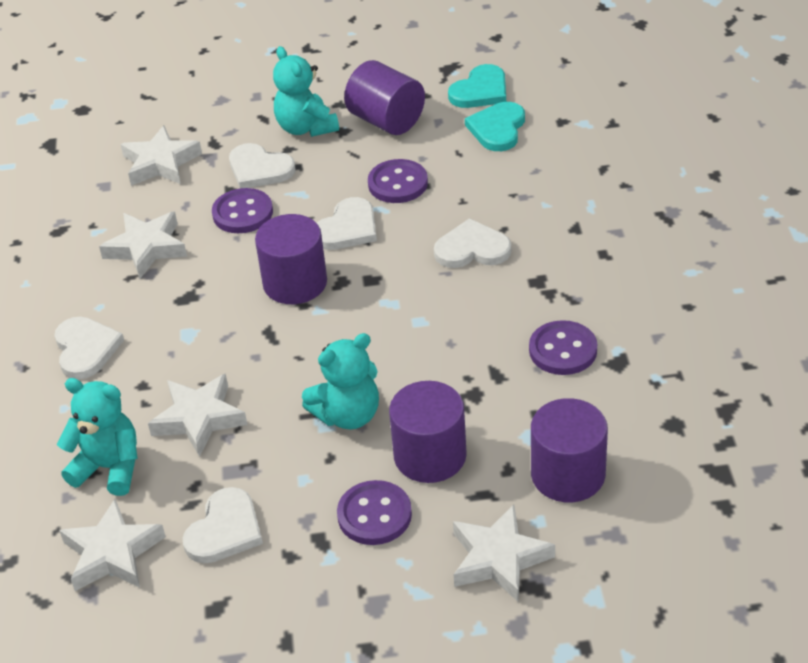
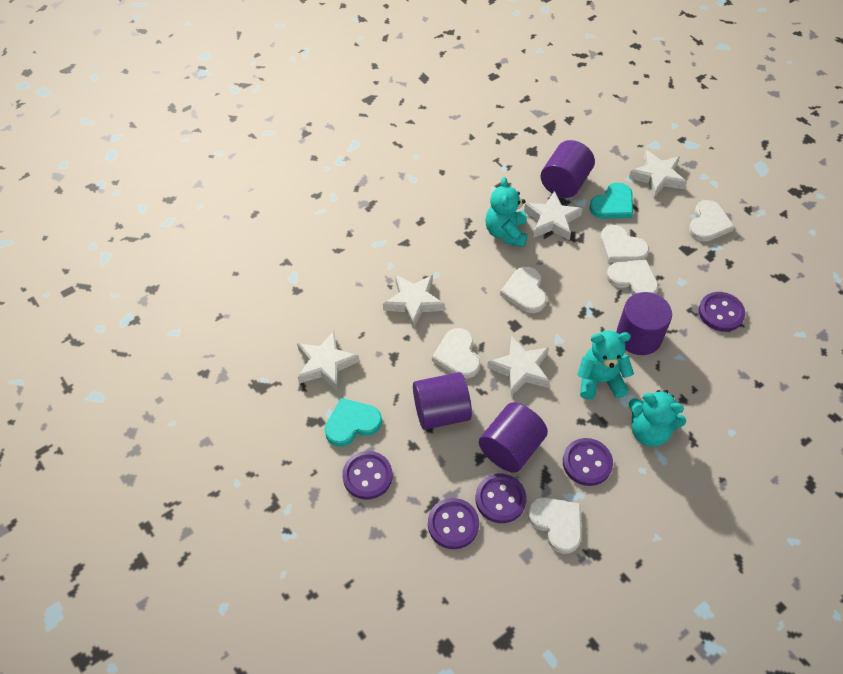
purple button: 4 -> 5
white heart: 5 -> 6

